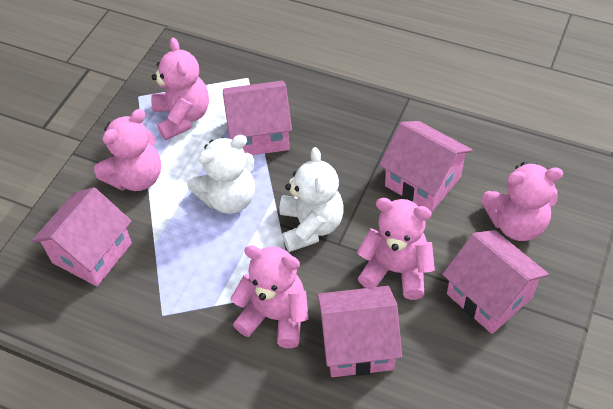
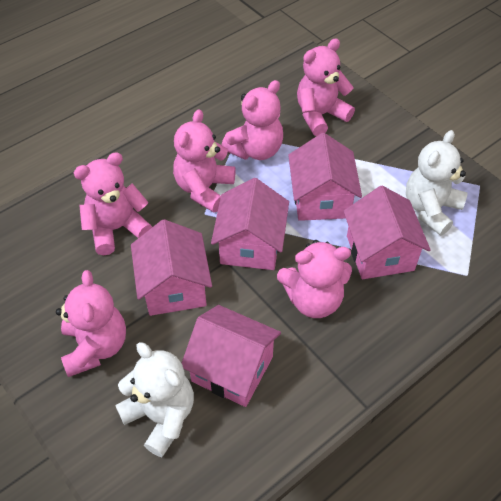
pink teddy bear: 5 -> 6

